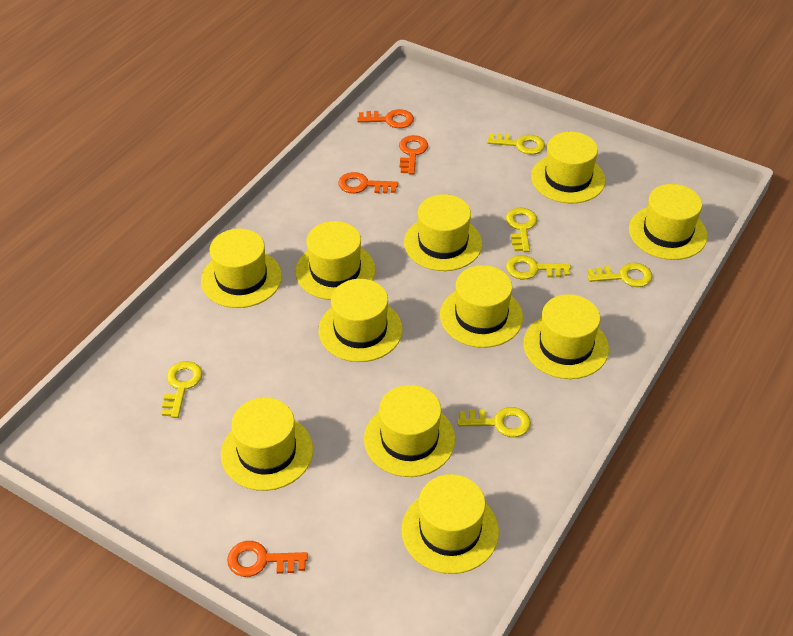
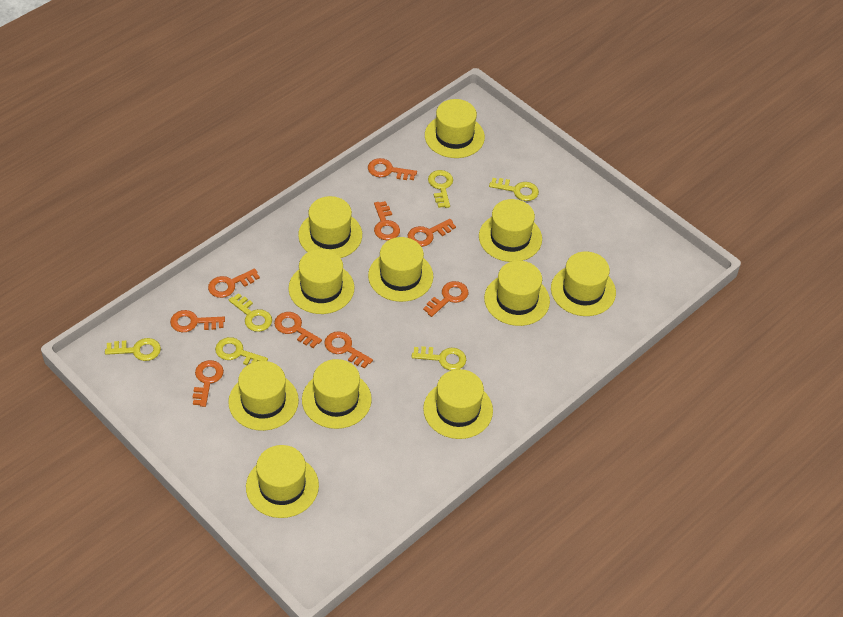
orange key: 4 -> 9

